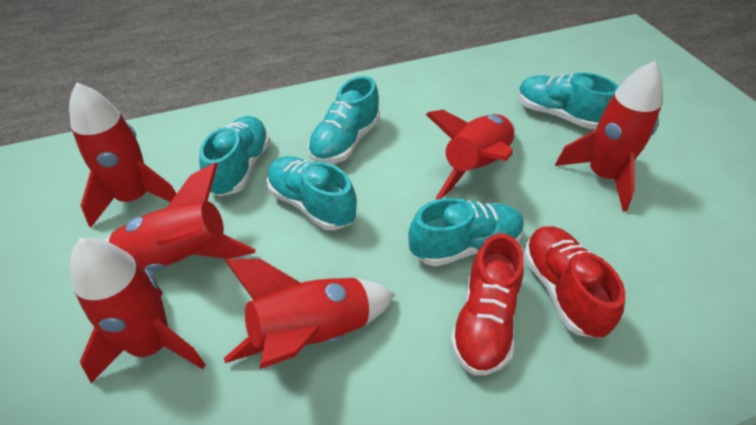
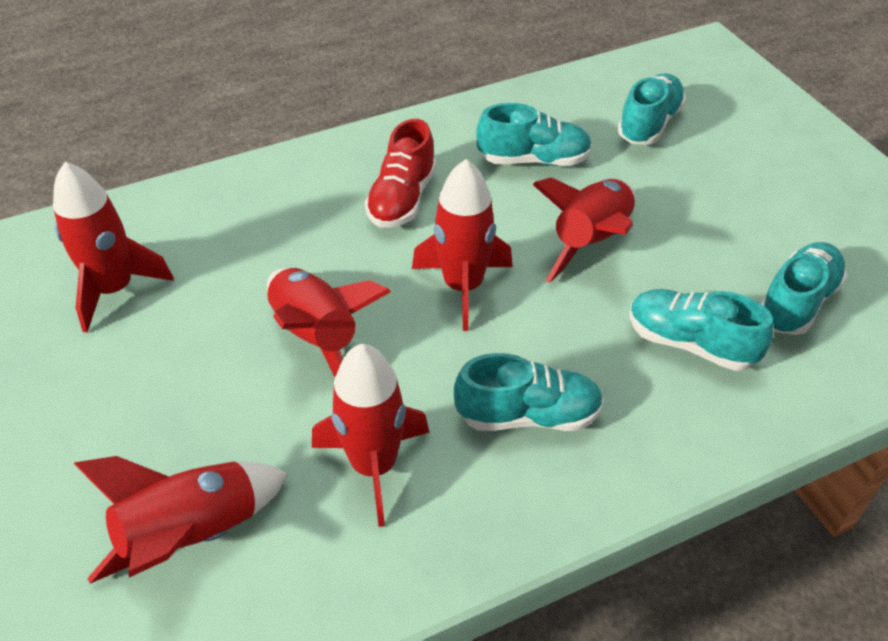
red shoe: 2 -> 1

